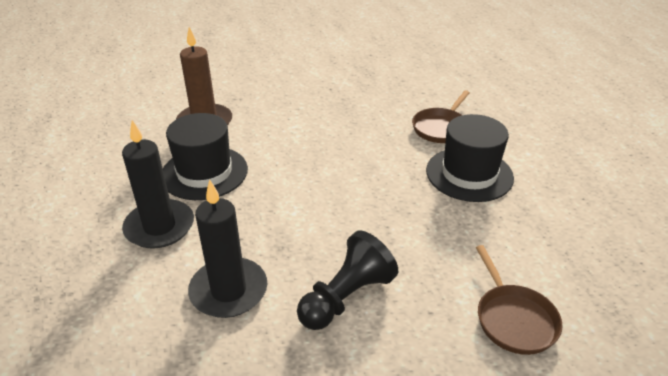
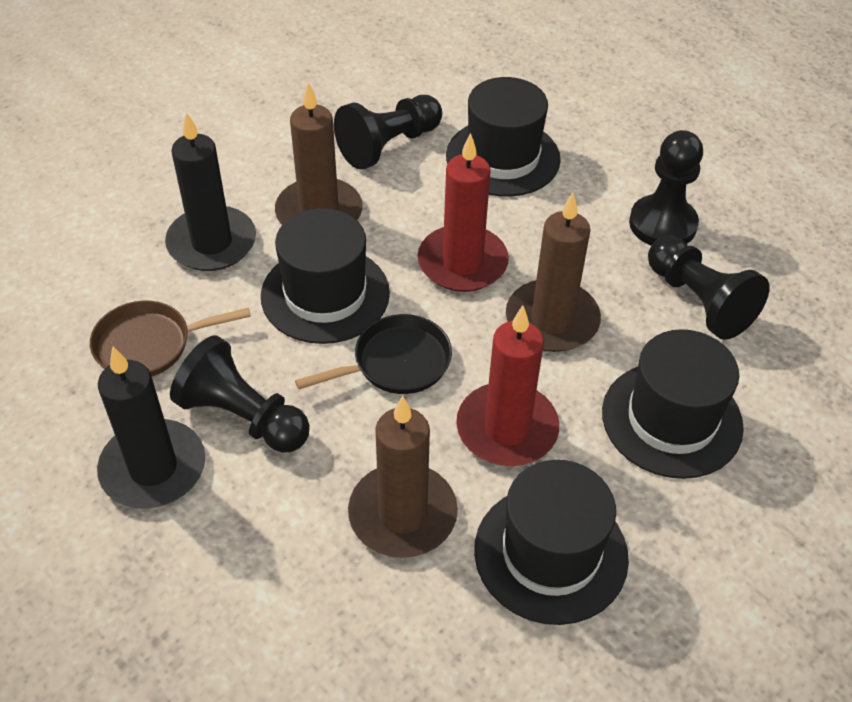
black hat: 2 -> 4
black pan: 0 -> 1
black pawn: 1 -> 4
brown candle: 1 -> 3
brown pan: 2 -> 1
red candle: 0 -> 2

